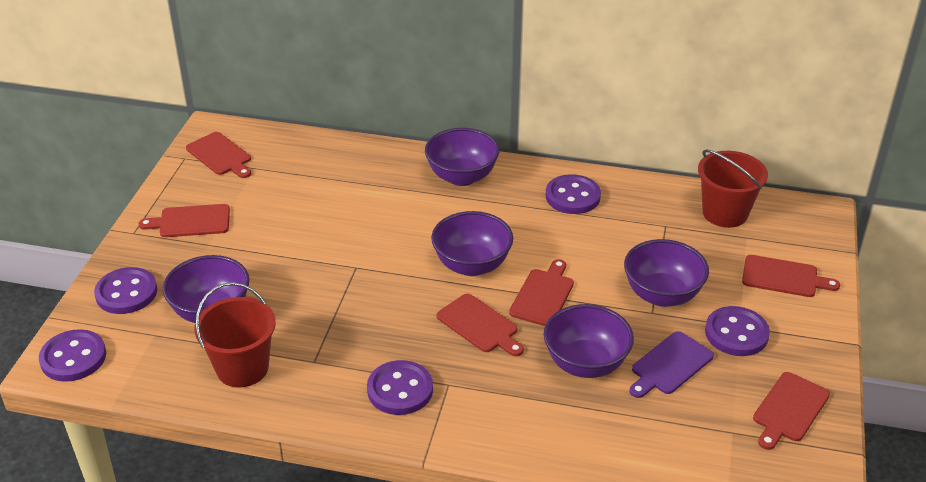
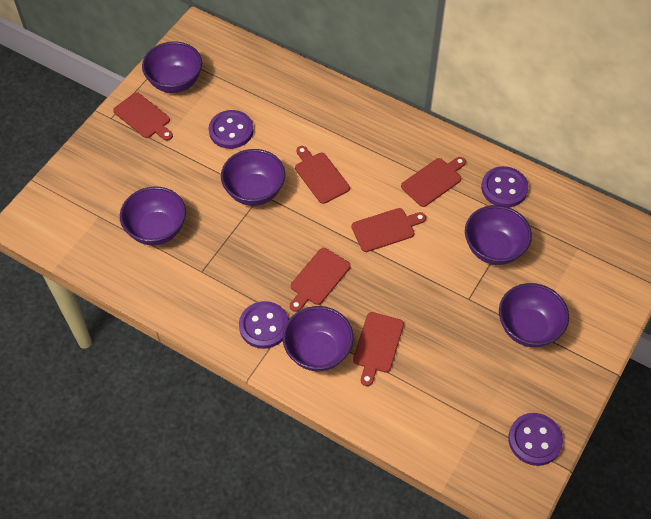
purple bowl: 5 -> 6
purple button: 5 -> 4
purple cutting board: 1 -> 0
red bucket: 2 -> 0

